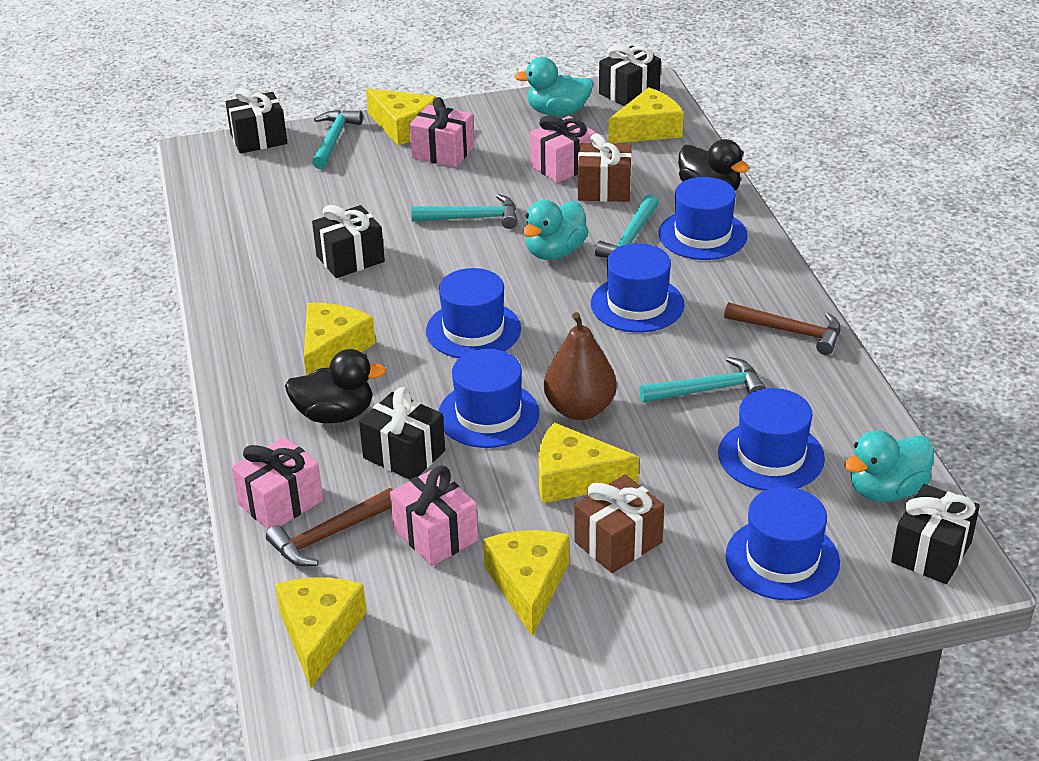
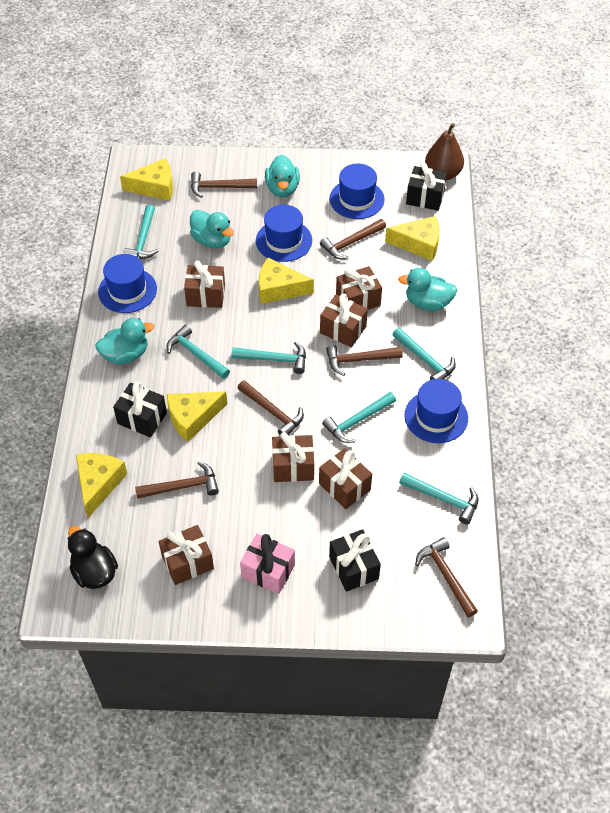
black duck: 2 -> 1
black gift: 5 -> 3
blue hat: 6 -> 4
brown gift: 2 -> 6
brown hammer: 2 -> 6
pink gift: 4 -> 1
turquoise duck: 3 -> 4
turquoise hammer: 4 -> 6
yellow cheese: 6 -> 5

